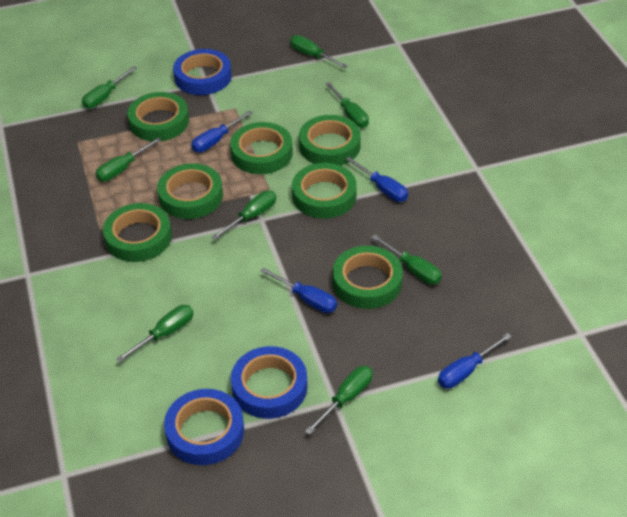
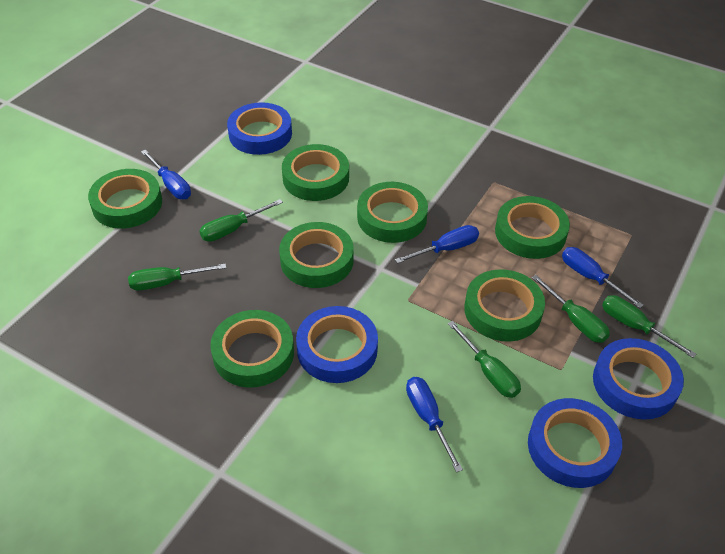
blue tape: 3 -> 4
green screwdriver: 8 -> 5

